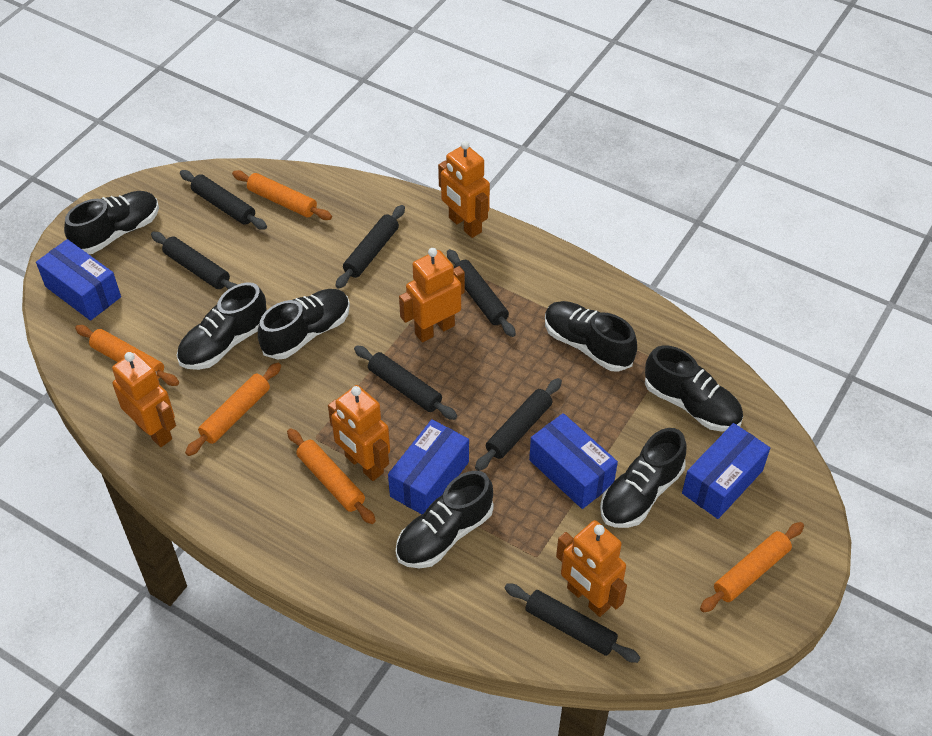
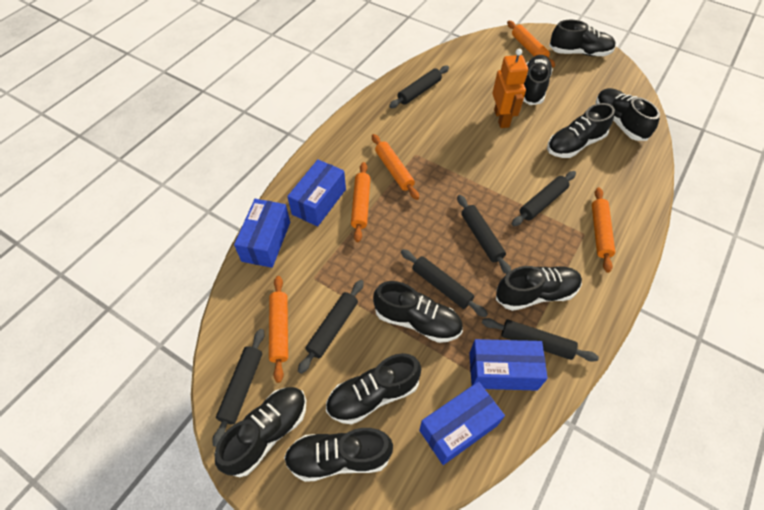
black shoe: 7 -> 9
orange robot: 5 -> 1

